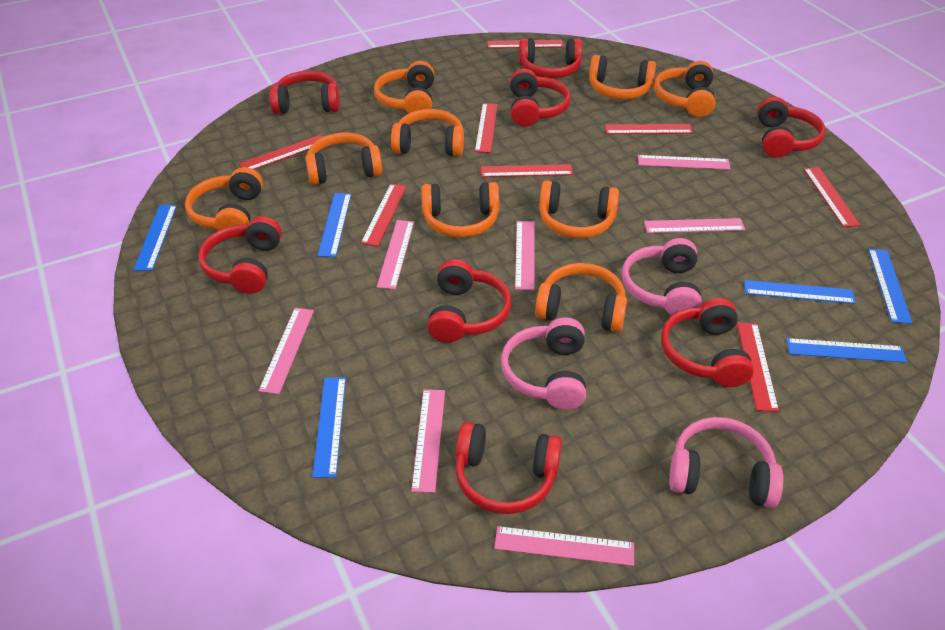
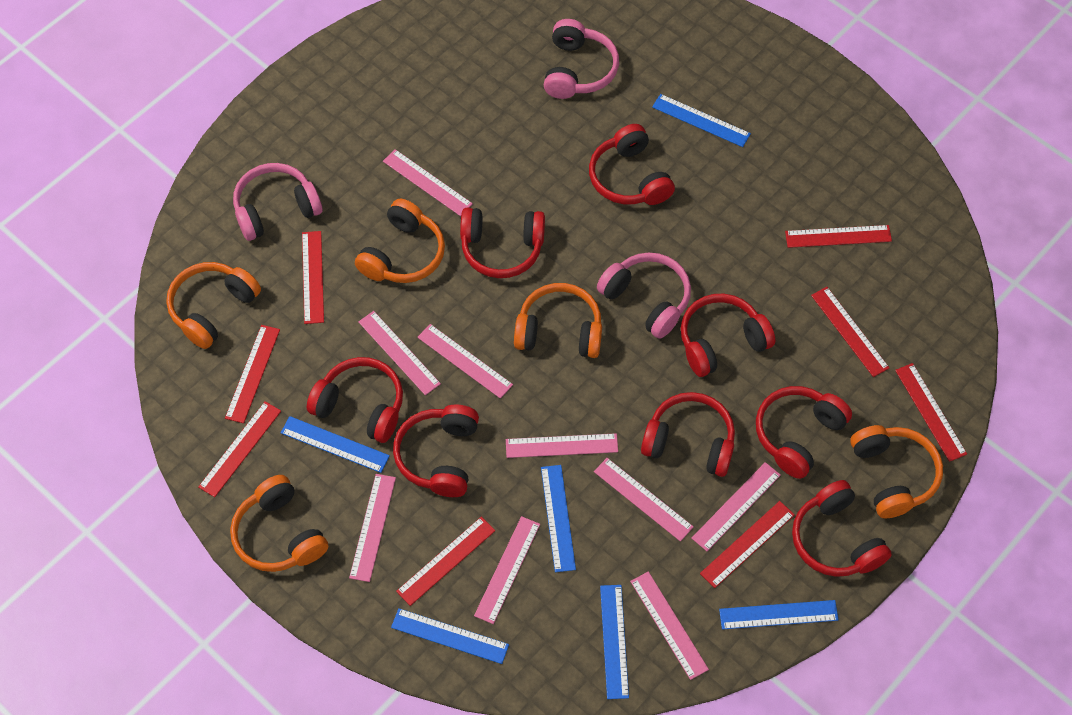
orange headphones: 9 -> 5
pink ruler: 7 -> 9

